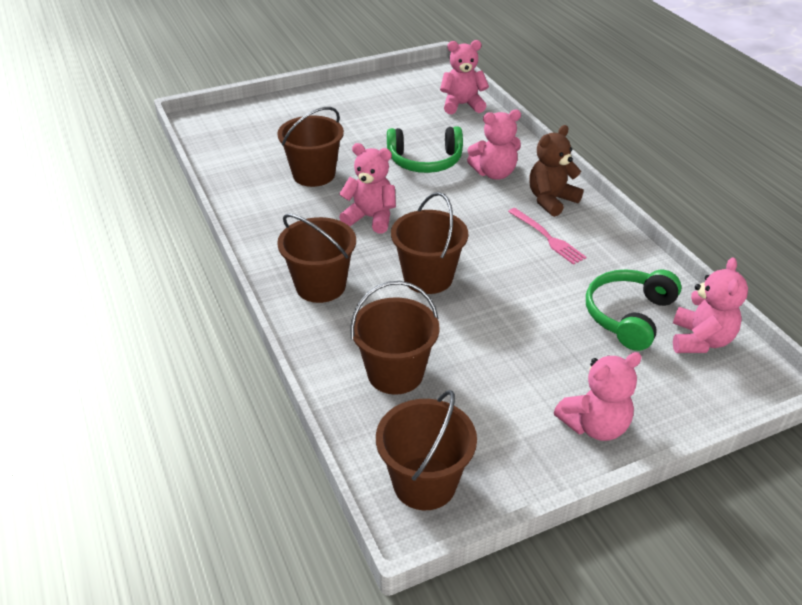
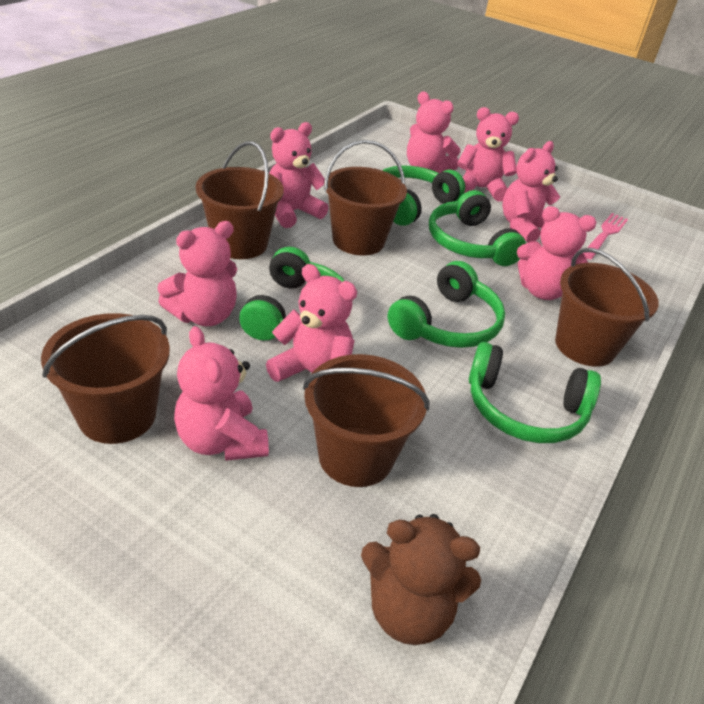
green headphones: 2 -> 5
pink teddy bear: 5 -> 8

